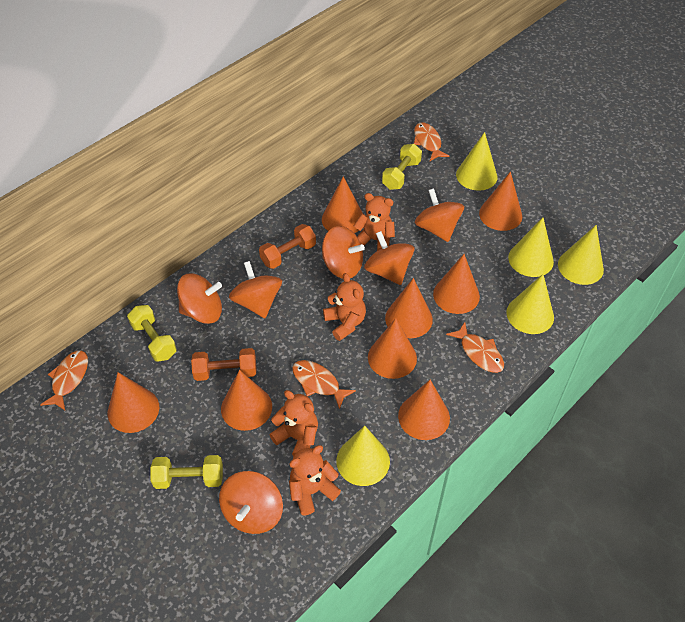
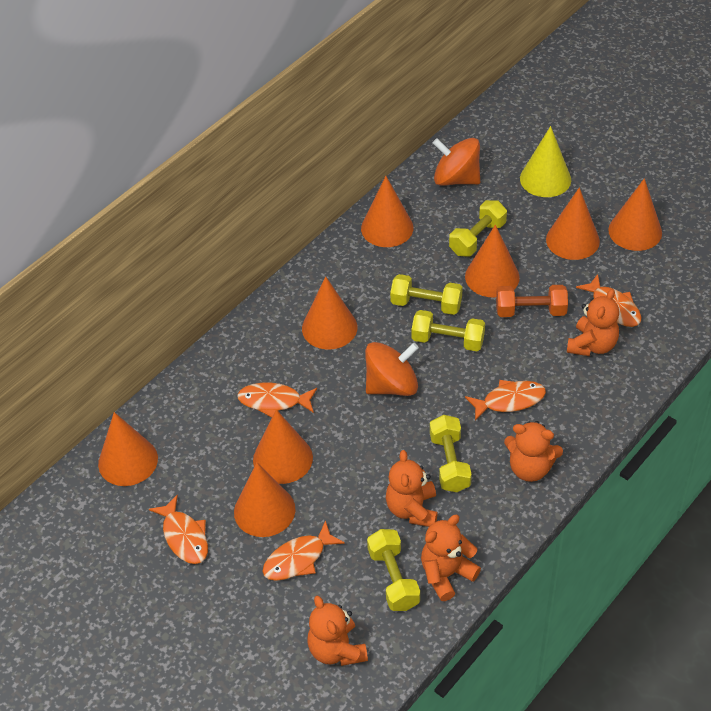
orange dumbbell: 2 -> 1
orange fish: 4 -> 5
orange spinning top: 6 -> 2
orange teddy bear: 4 -> 5
yellow cone: 5 -> 1
yellow dumbbell: 3 -> 5

